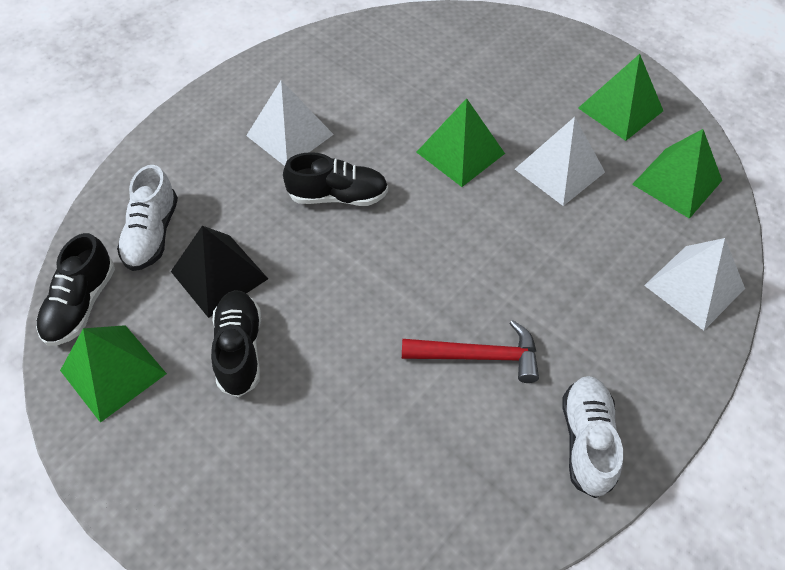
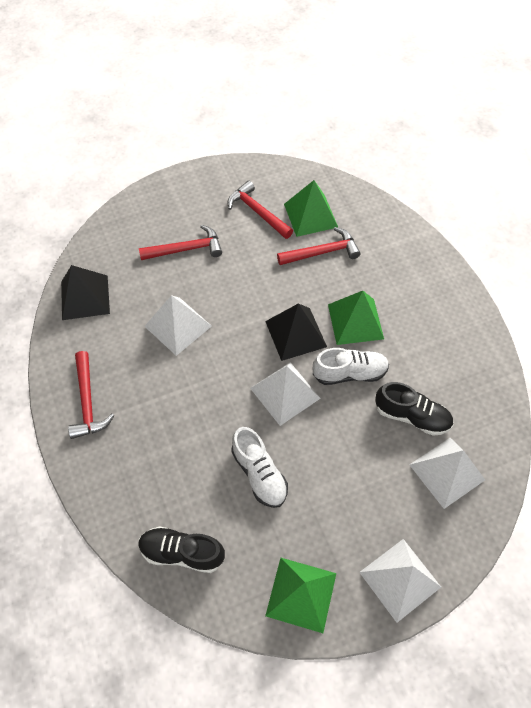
black pyramid: 1 -> 2
black shoe: 3 -> 2
green pyramid: 4 -> 3
red hammer: 1 -> 4
white pyramid: 3 -> 4

